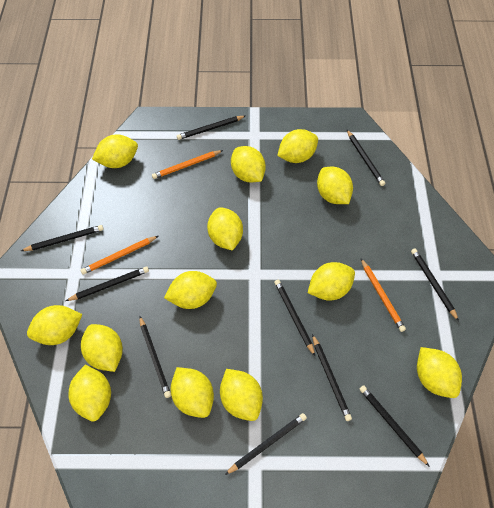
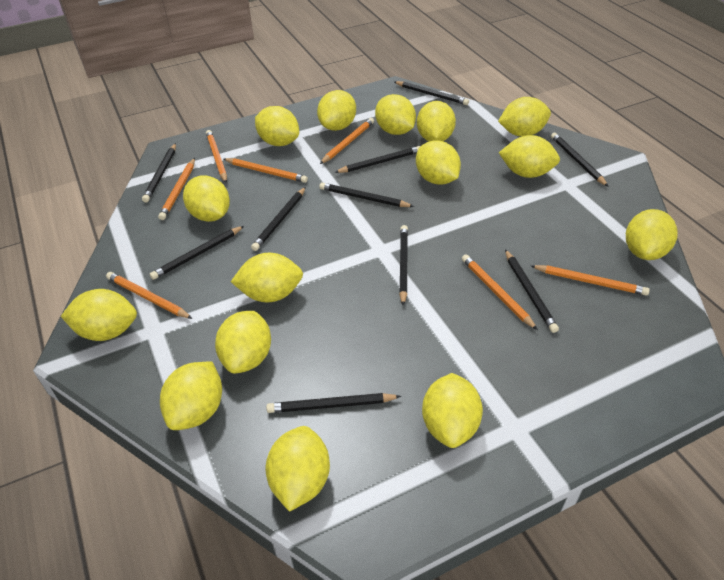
orange pencil: 3 -> 7
yellow lemon: 13 -> 15

